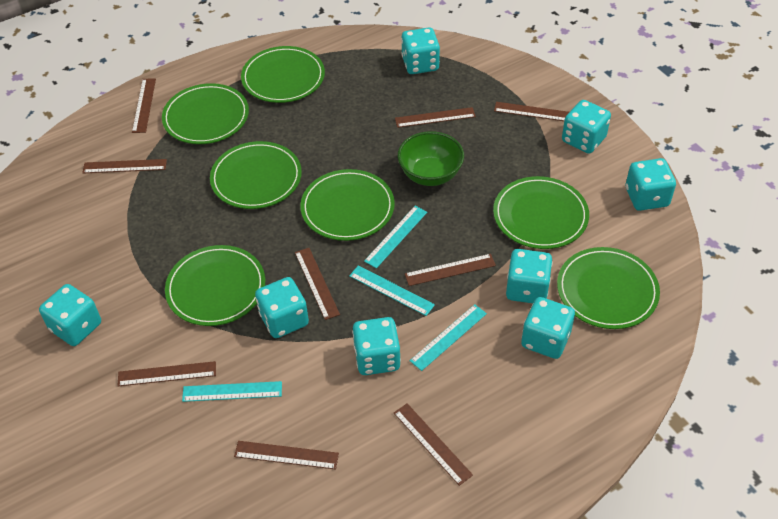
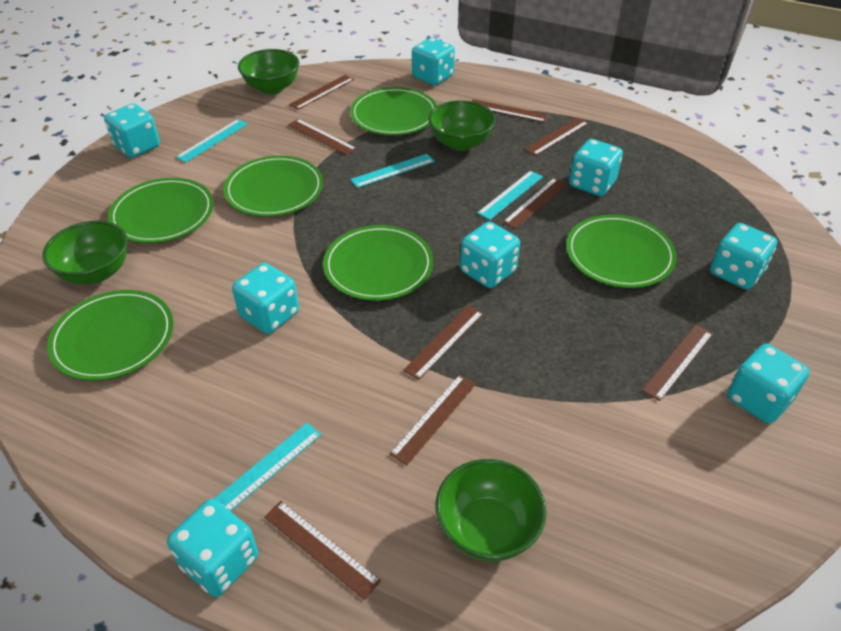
green bowl: 1 -> 4
green plate: 7 -> 6

